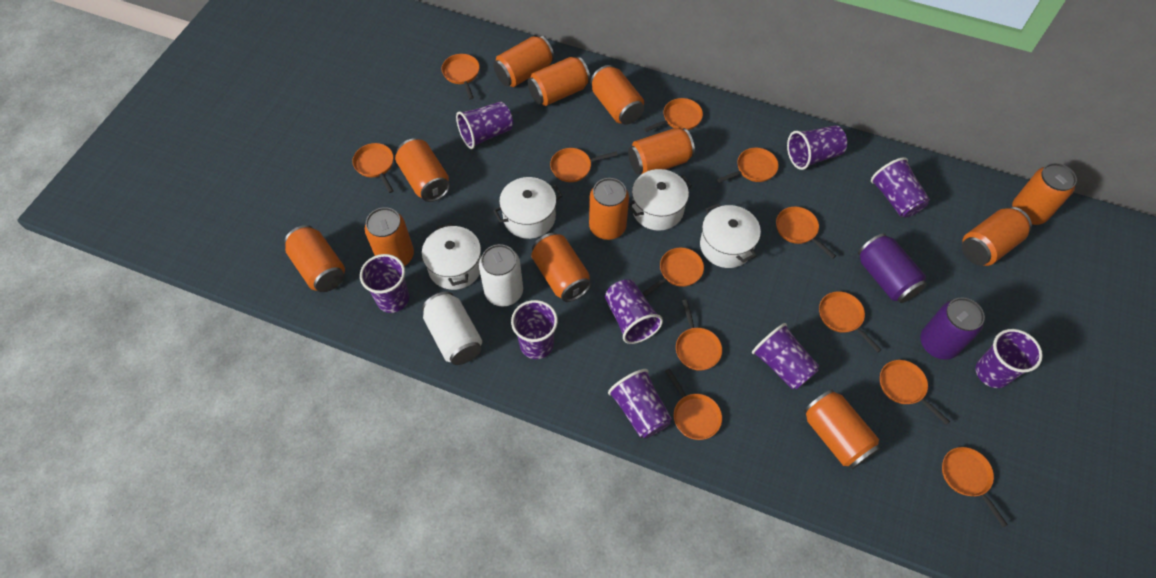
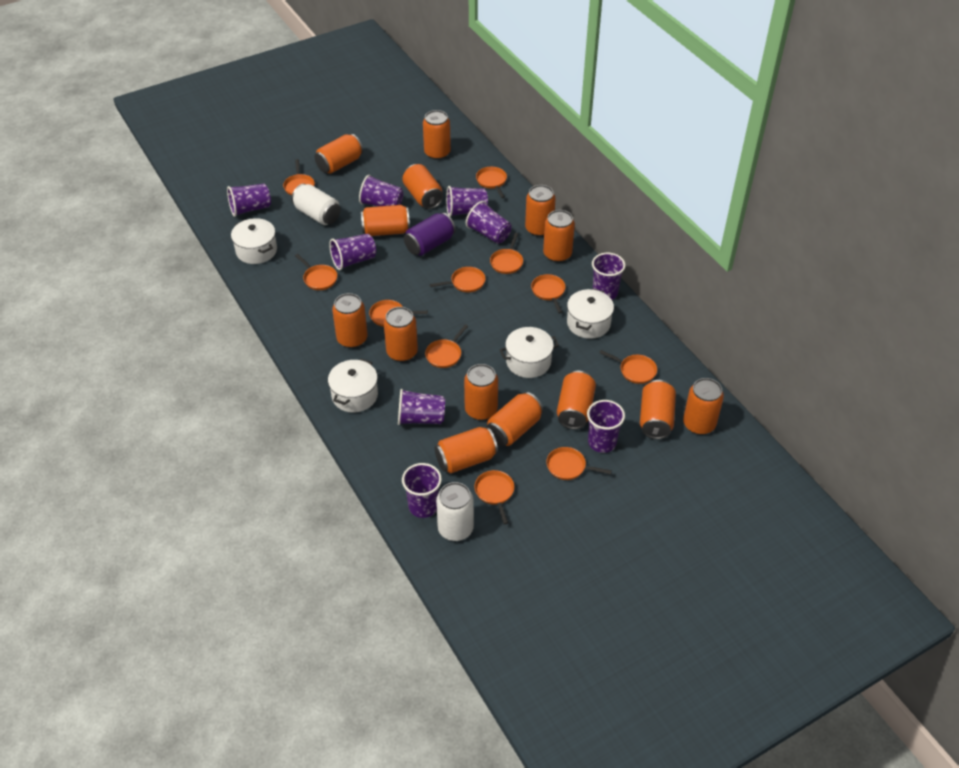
orange can: 12 -> 14
orange pan: 12 -> 11
purple can: 2 -> 1

